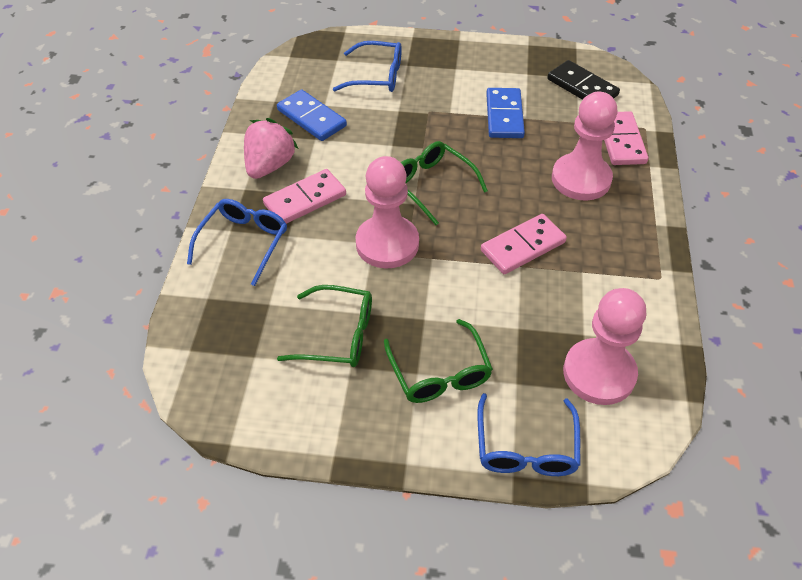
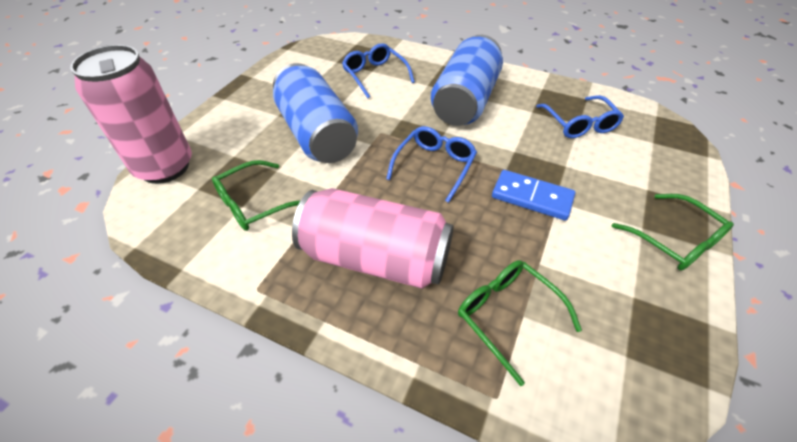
black domino: 1 -> 0
blue can: 0 -> 2
blue domino: 2 -> 1
pink can: 0 -> 2
pink domino: 3 -> 0
pink pawn: 3 -> 0
pink strawberry: 1 -> 0

